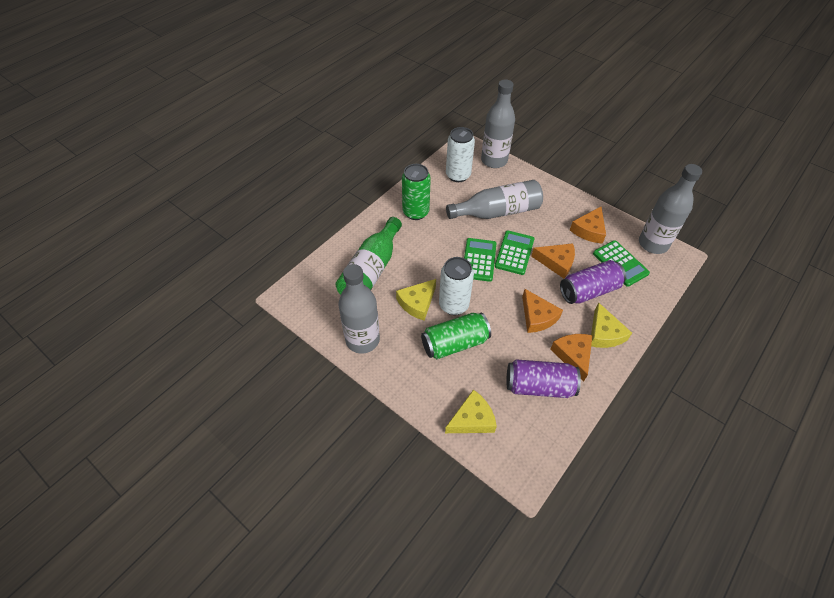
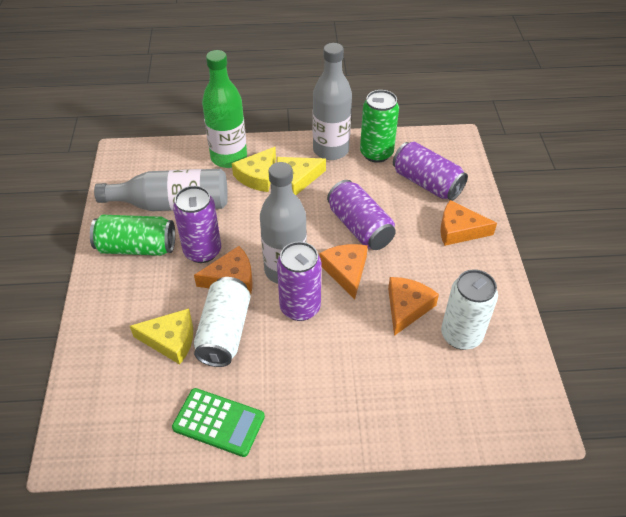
green calculator: 3 -> 1
grey bottle: 4 -> 3
purple can: 2 -> 4

